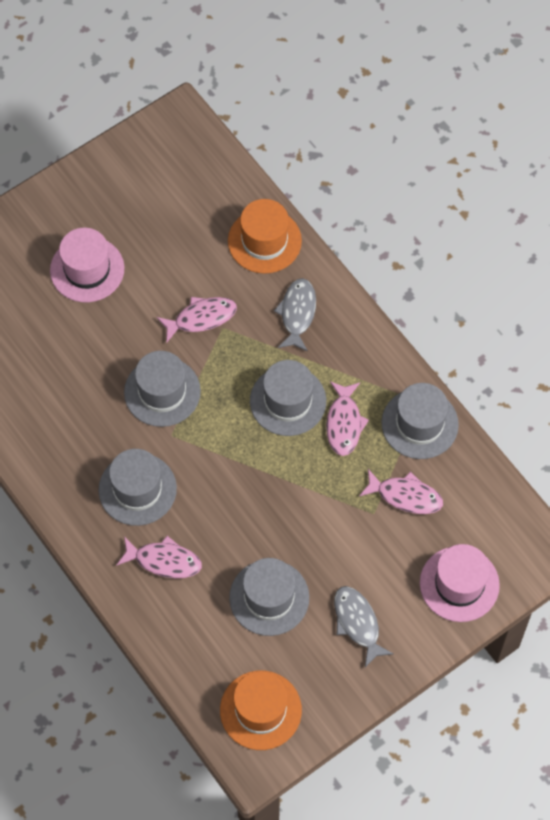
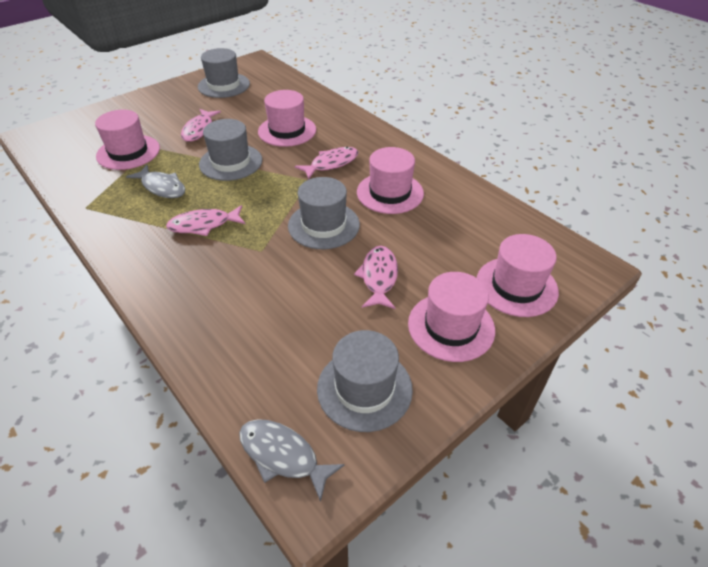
grey hat: 5 -> 4
orange hat: 2 -> 0
pink hat: 2 -> 5

